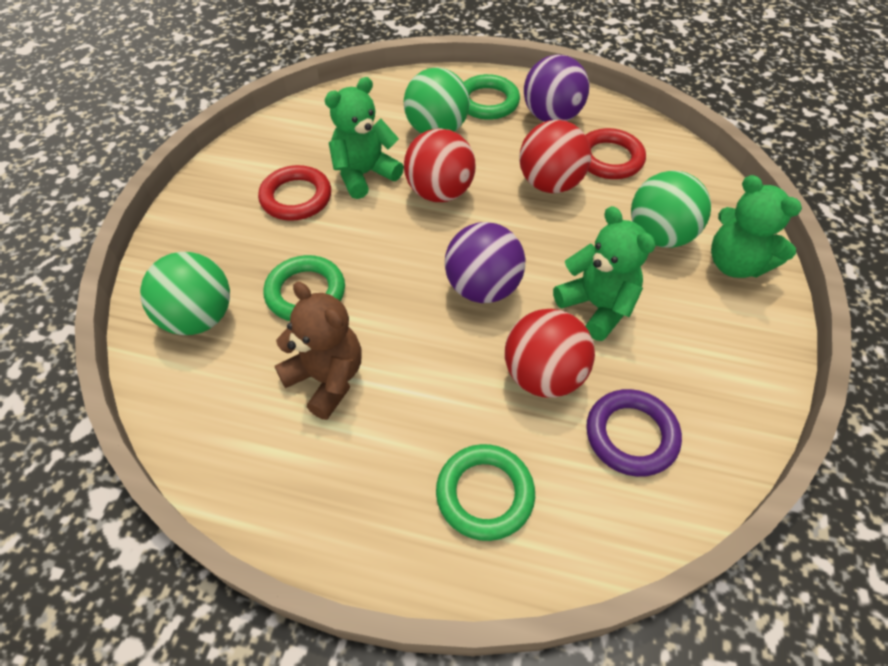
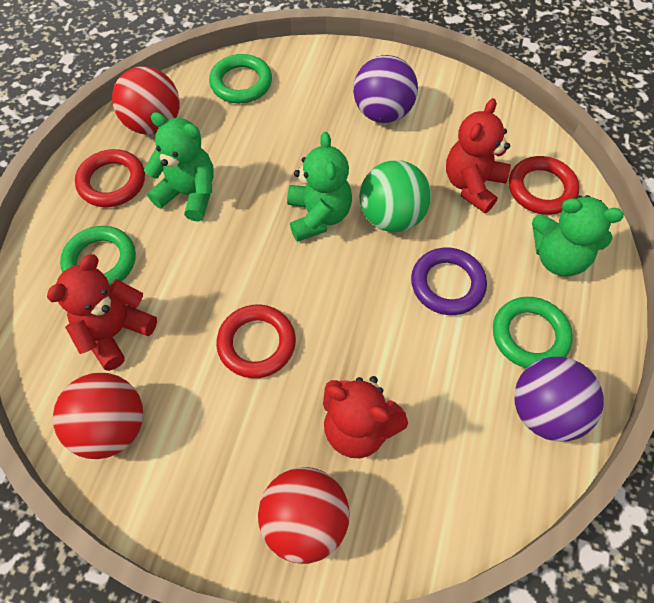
brown teddy bear: 1 -> 0
green ball: 3 -> 1
red ring: 2 -> 3
red teddy bear: 0 -> 3

